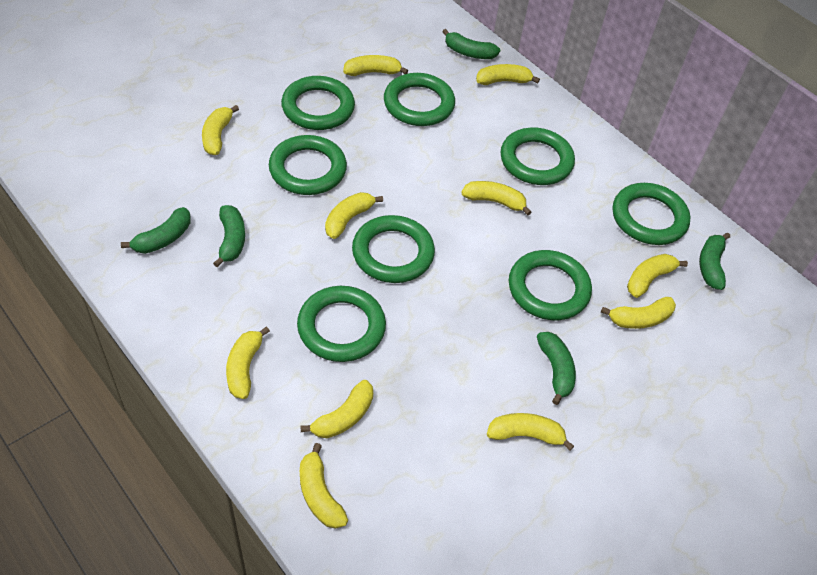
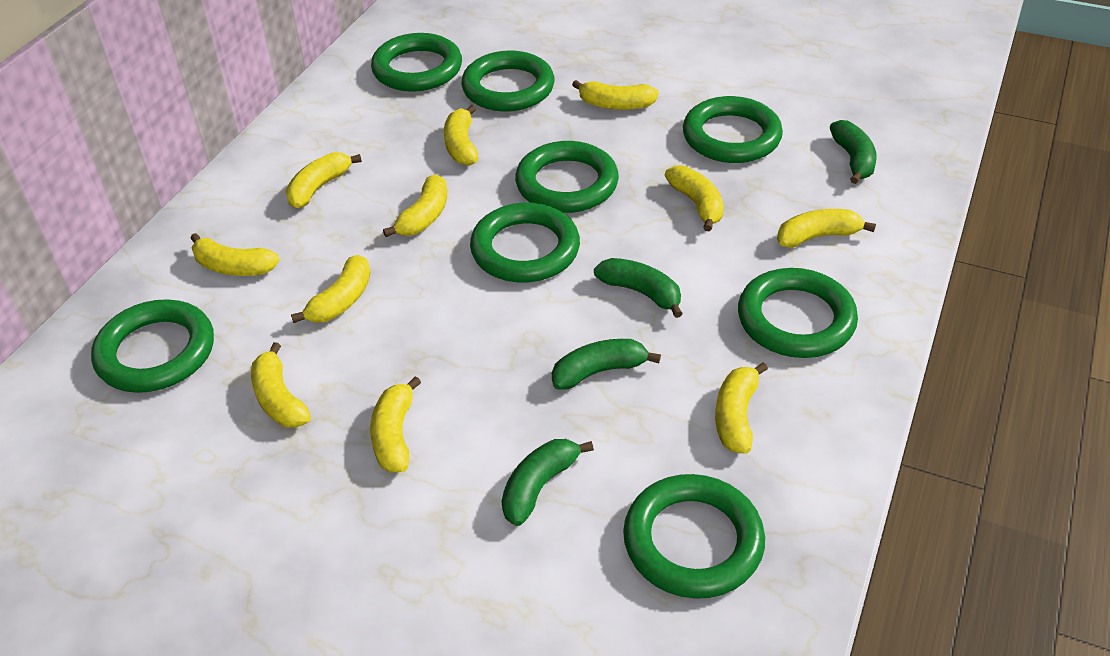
green banana: 5 -> 4

